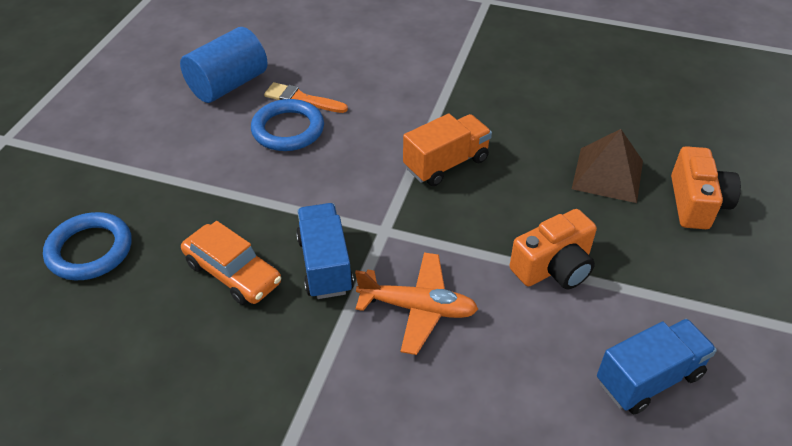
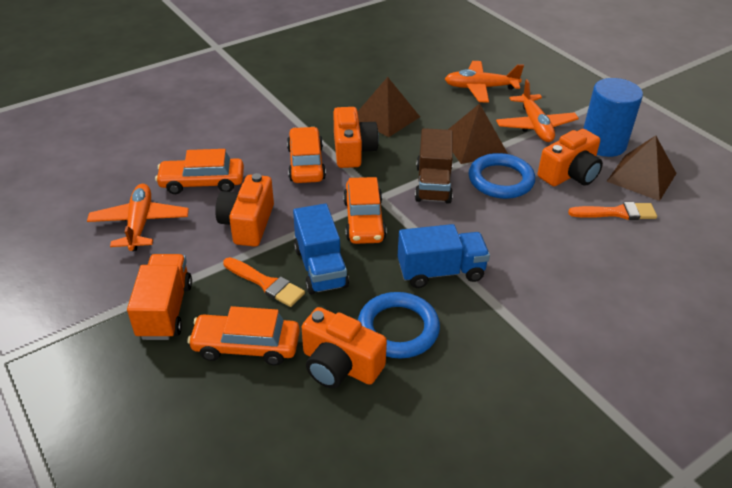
brown pyramid: 1 -> 3
brown truck: 0 -> 1
orange brush: 1 -> 2
orange camera: 2 -> 4
orange car: 1 -> 4
orange plane: 1 -> 3

